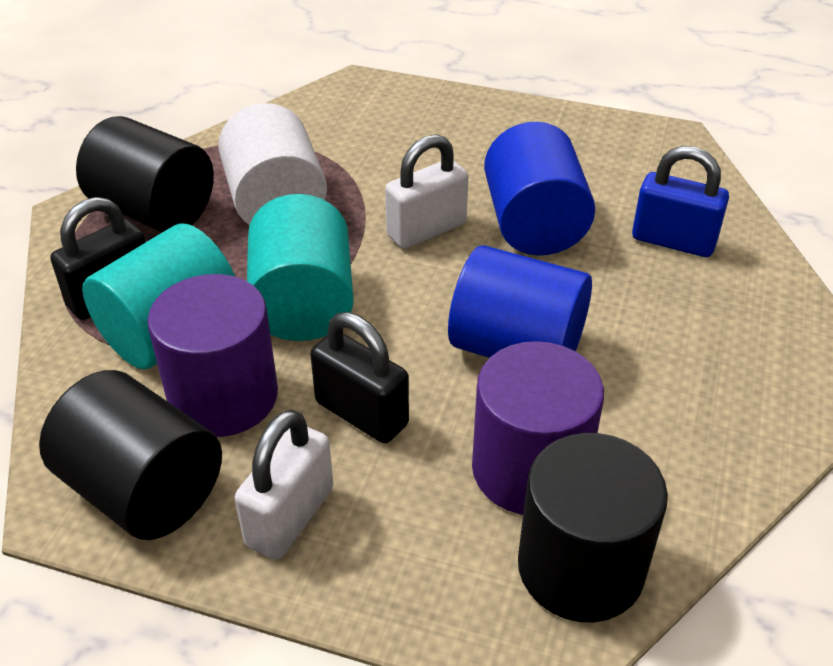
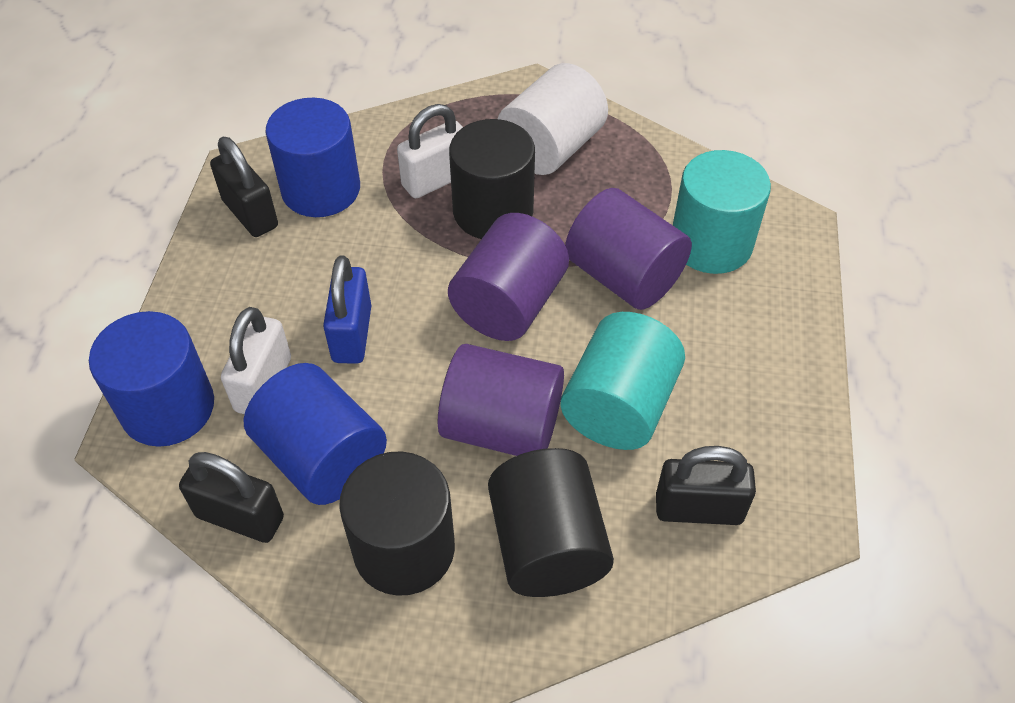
black padlock: 2 -> 3
blue cylinder: 2 -> 3
purple cylinder: 2 -> 3

